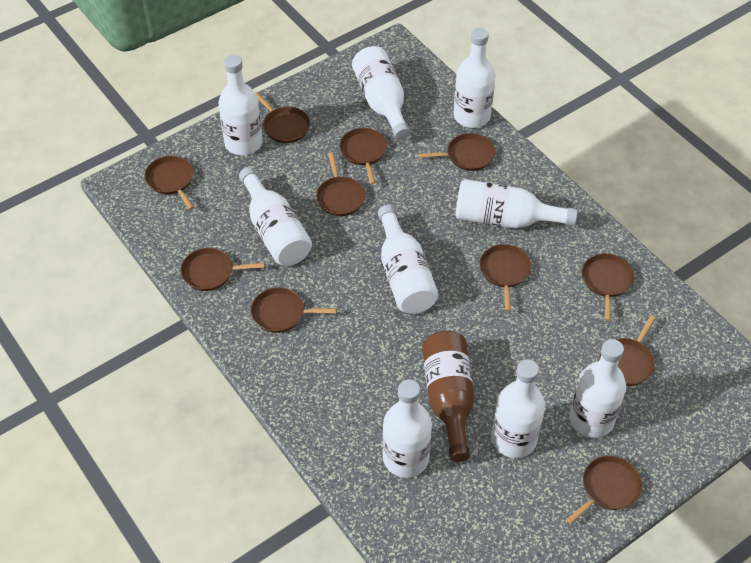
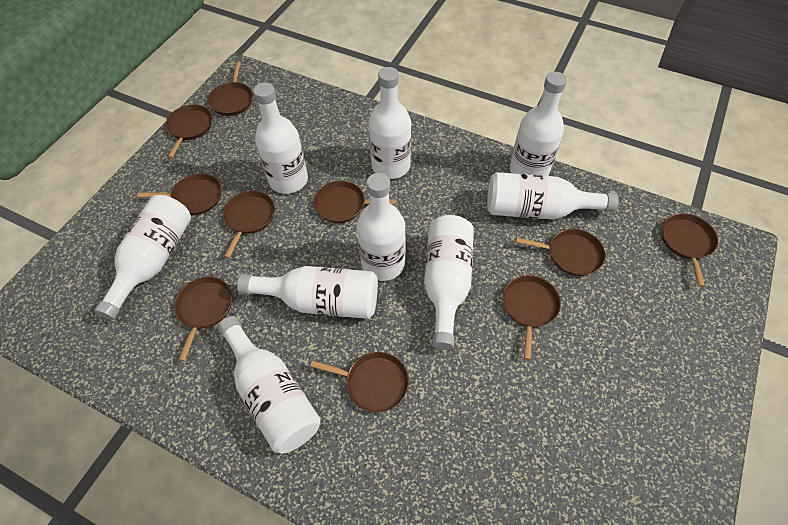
brown bottle: 1 -> 0
brown pan: 11 -> 10

